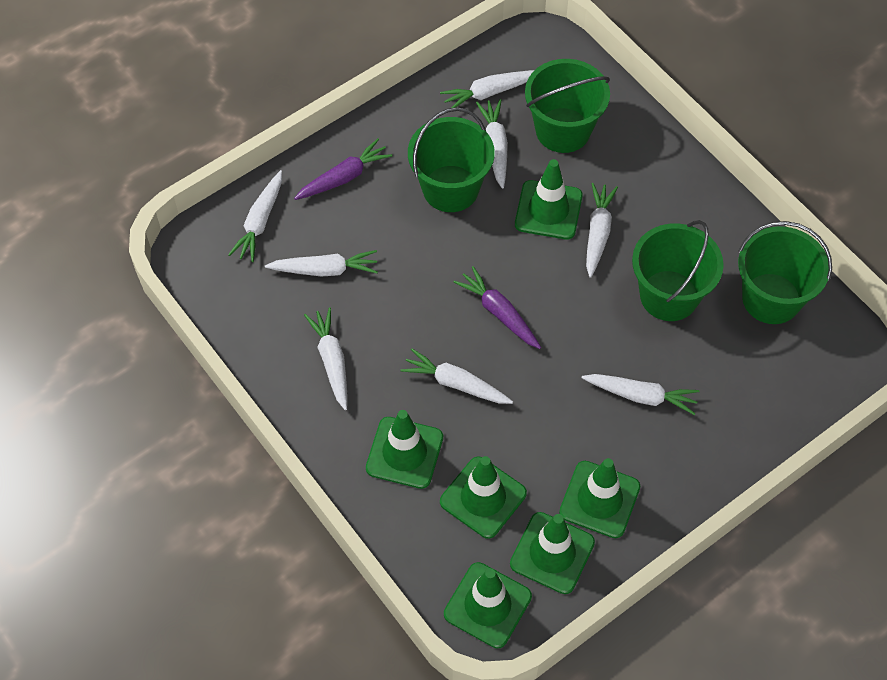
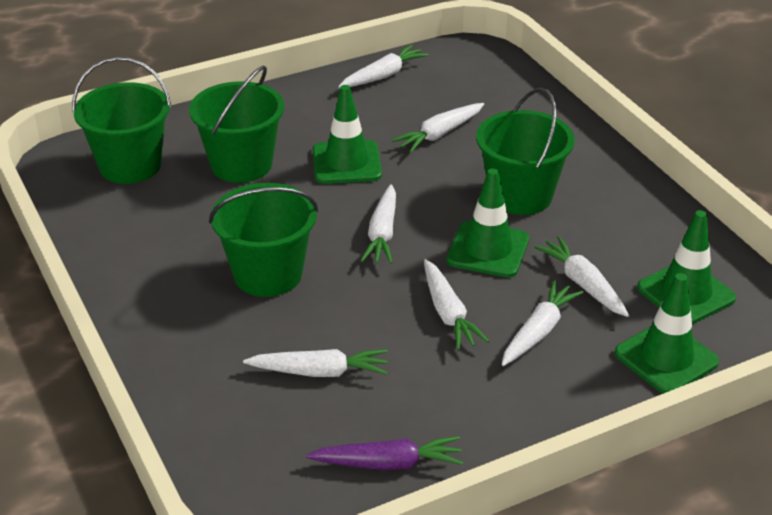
green traffic cone: 6 -> 4
purple carrot: 2 -> 1
white carrot: 8 -> 7

